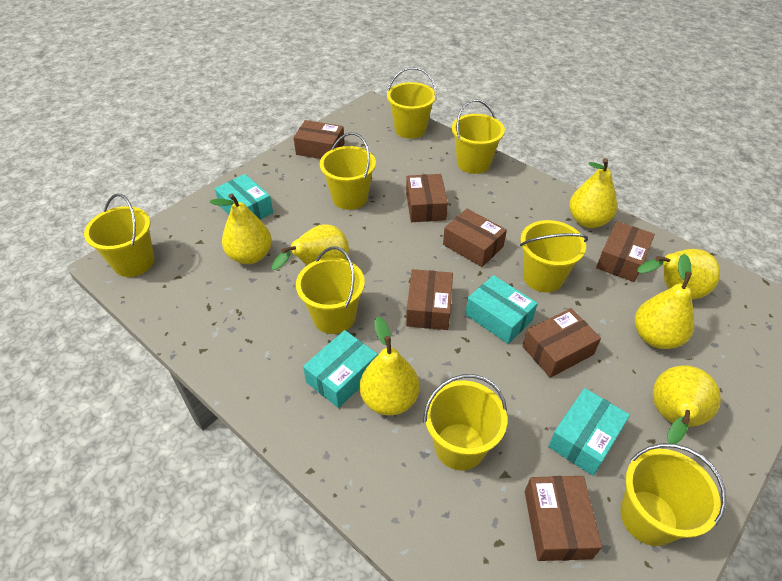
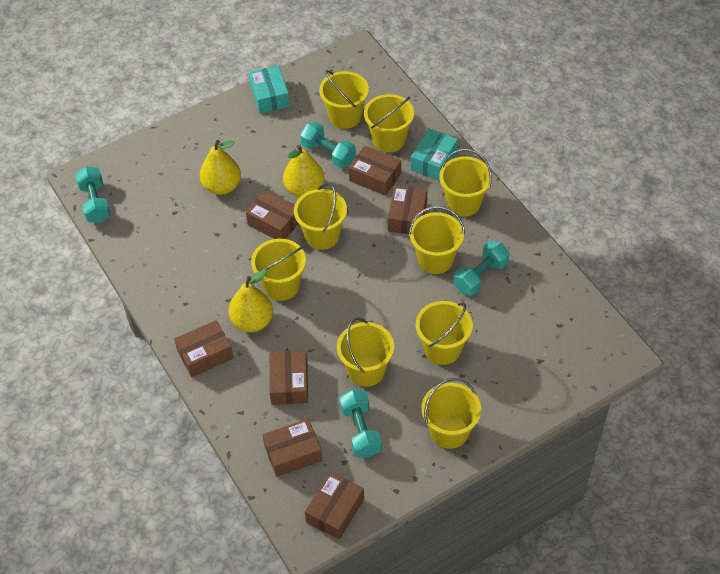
turquoise box: 4 -> 2
turquoise dumbbell: 0 -> 4
yellow bucket: 8 -> 9
yellow pear: 7 -> 3

